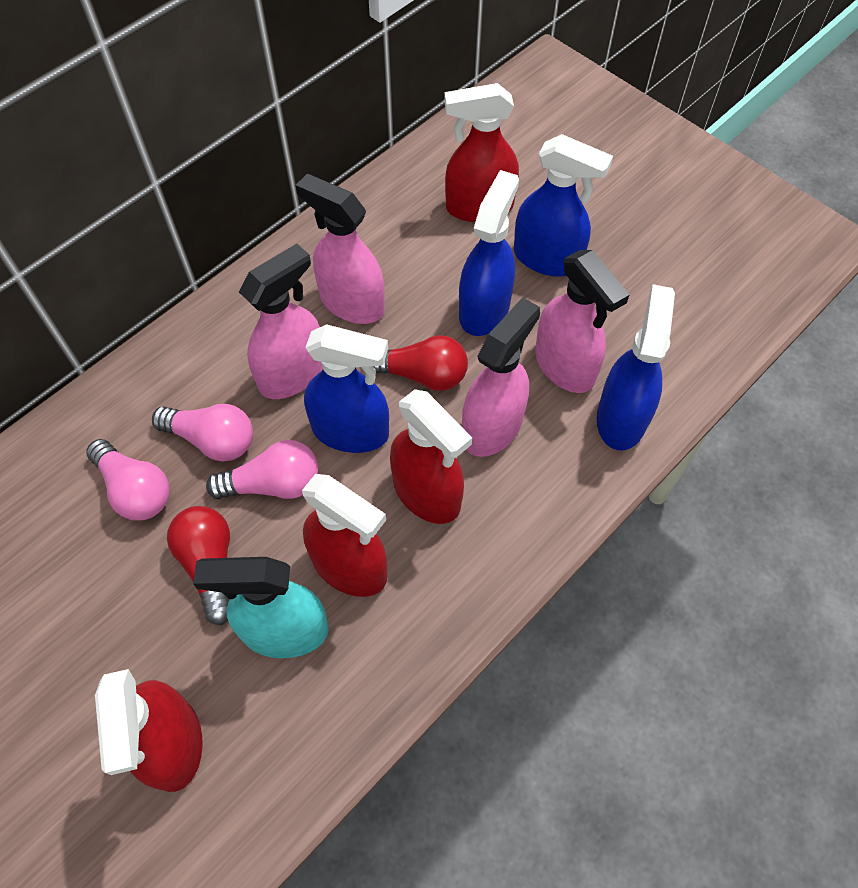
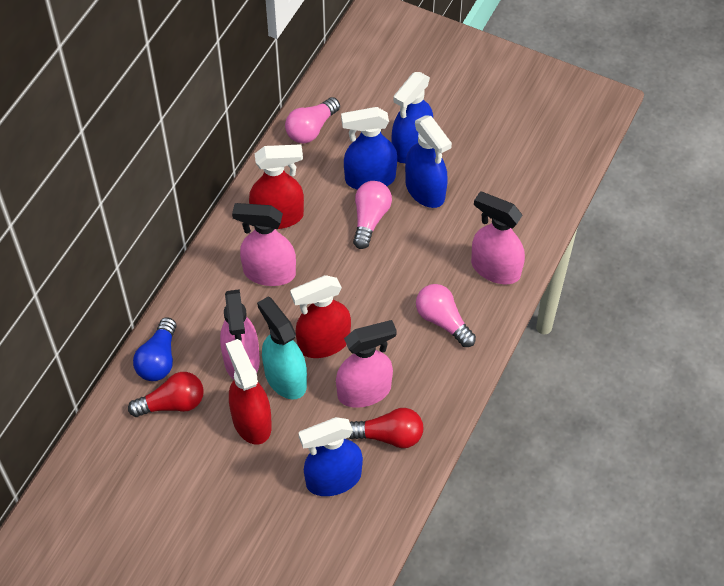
blue light bulb: 0 -> 1
red spray bottle: 4 -> 3

